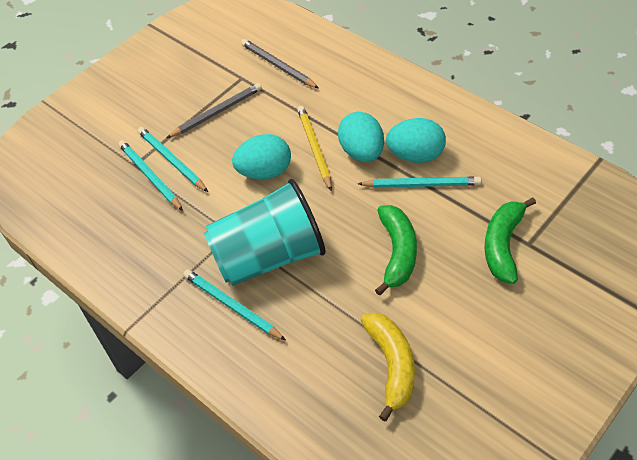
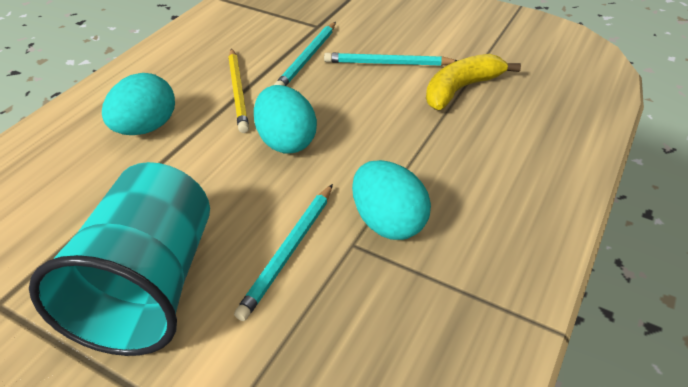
green banana: 2 -> 0
grey pencil: 2 -> 0
turquoise pencil: 4 -> 3

